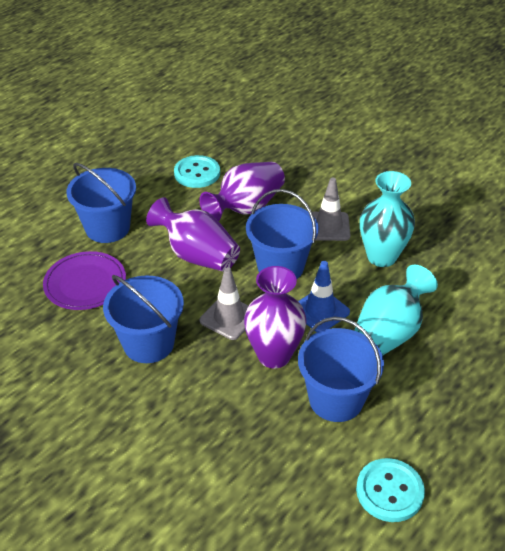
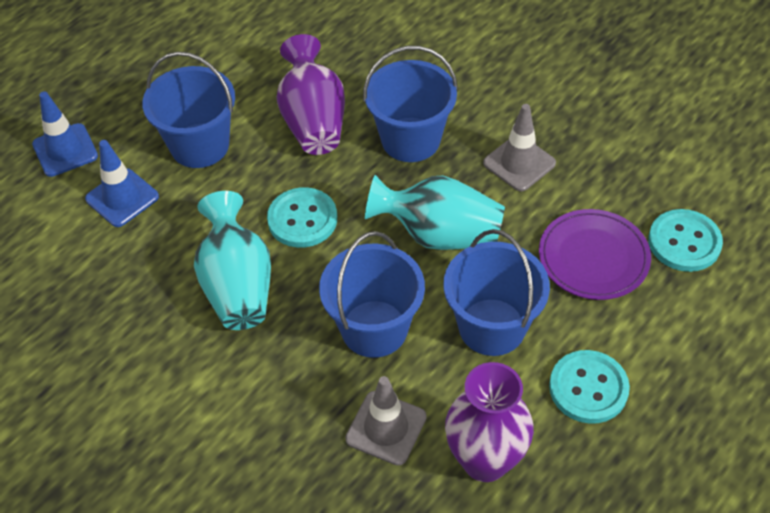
blue traffic cone: 1 -> 2
purple vase: 3 -> 2
turquoise button: 2 -> 3

